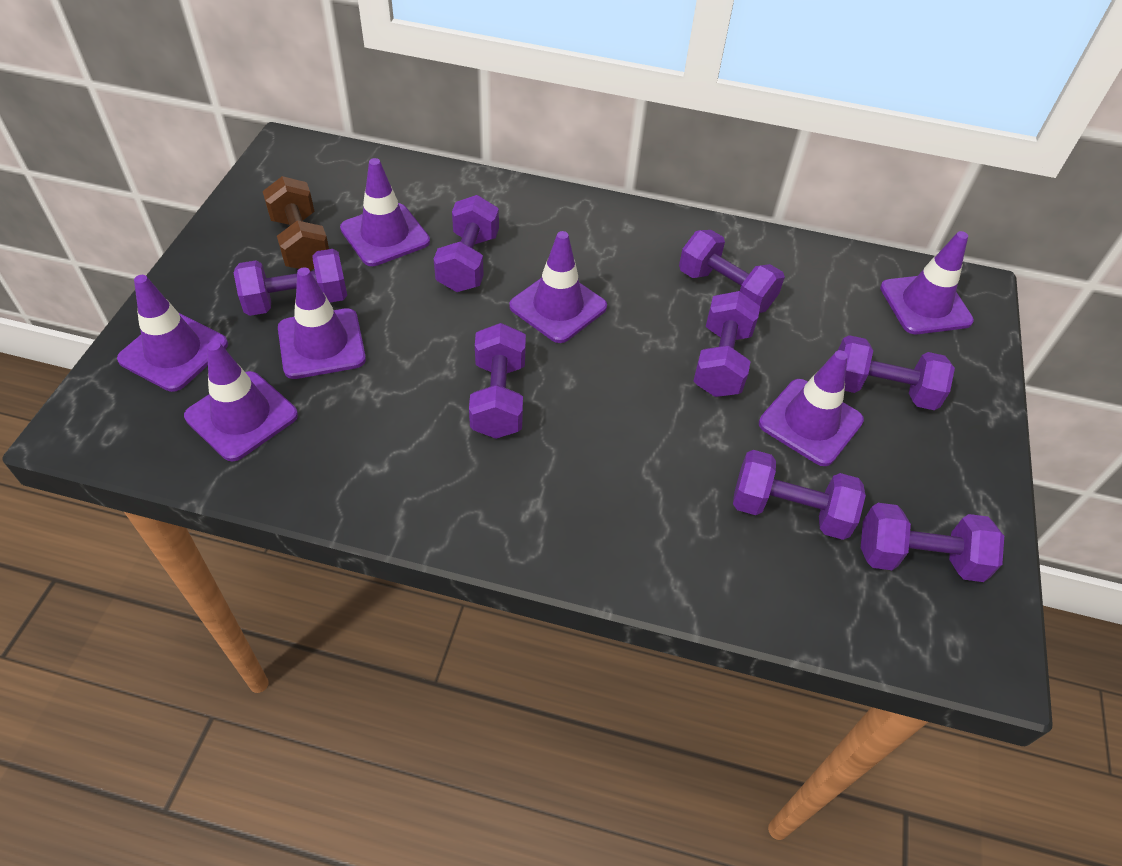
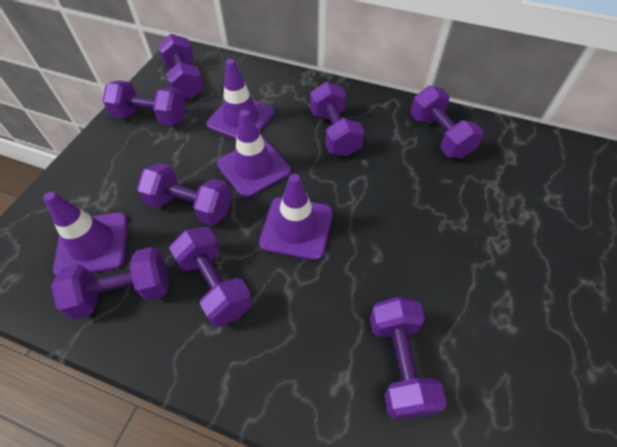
brown dumbbell: 1 -> 0
purple traffic cone: 7 -> 4

